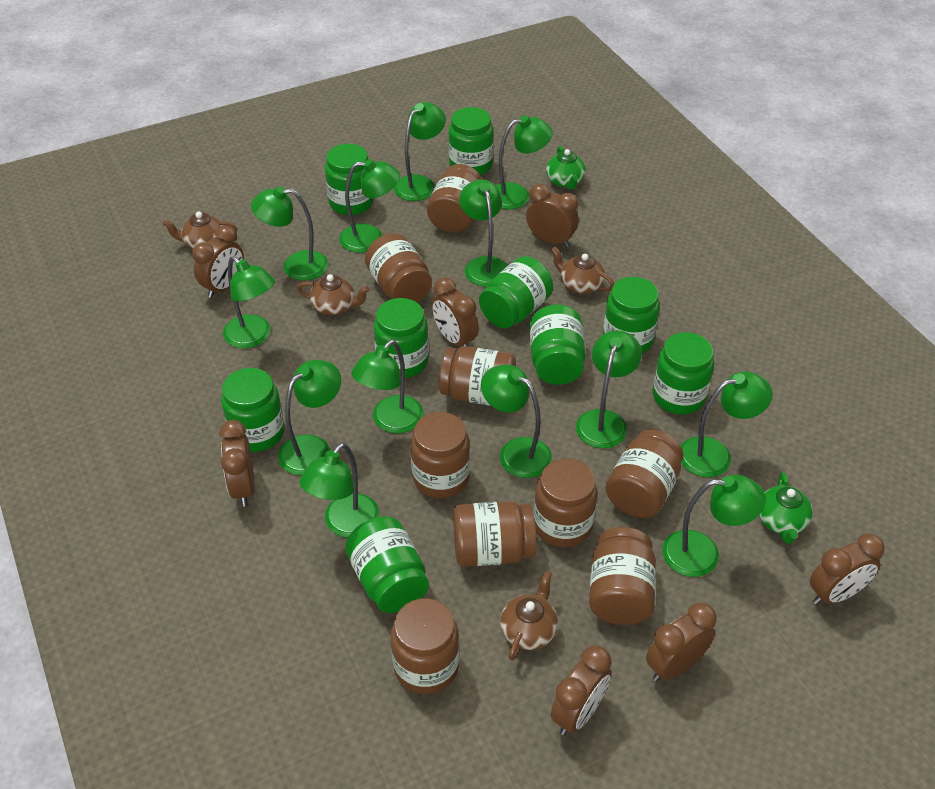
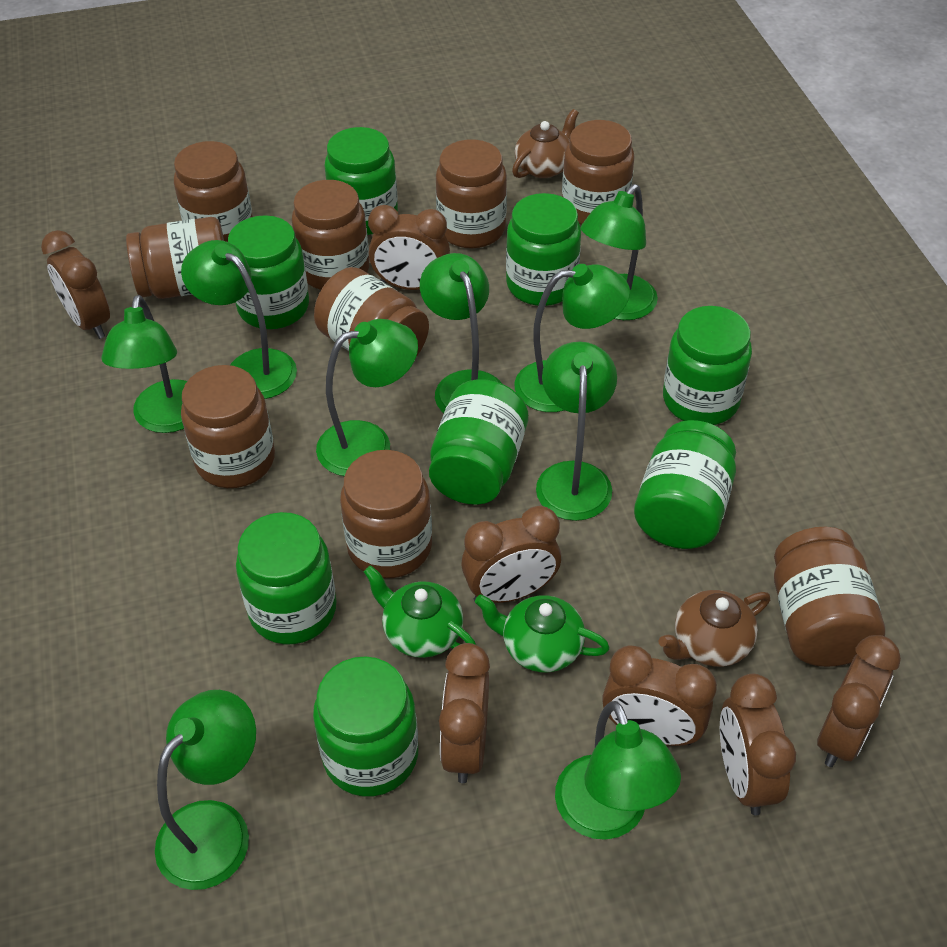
brown teapot: 4 -> 2
green jar: 9 -> 8
green lamp: 13 -> 9

